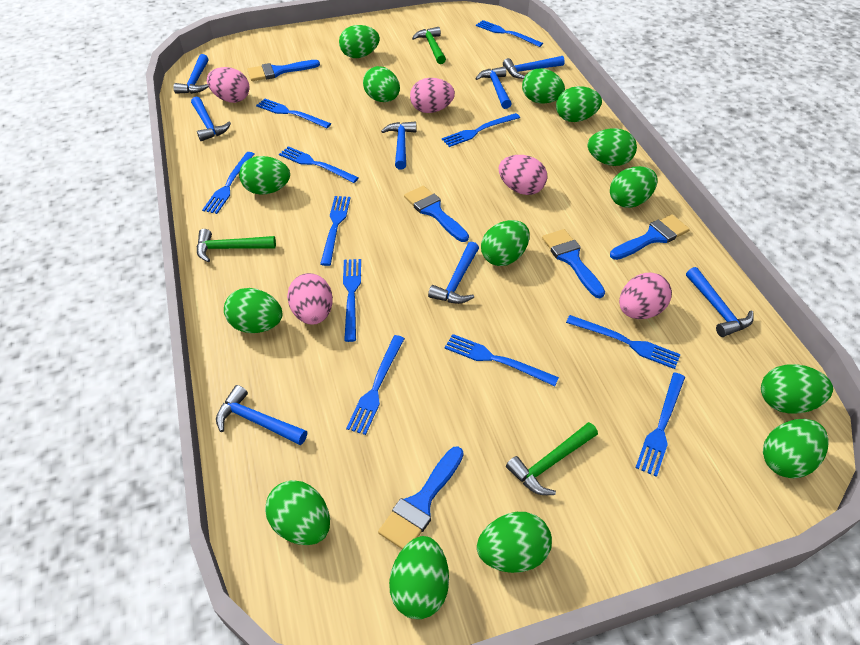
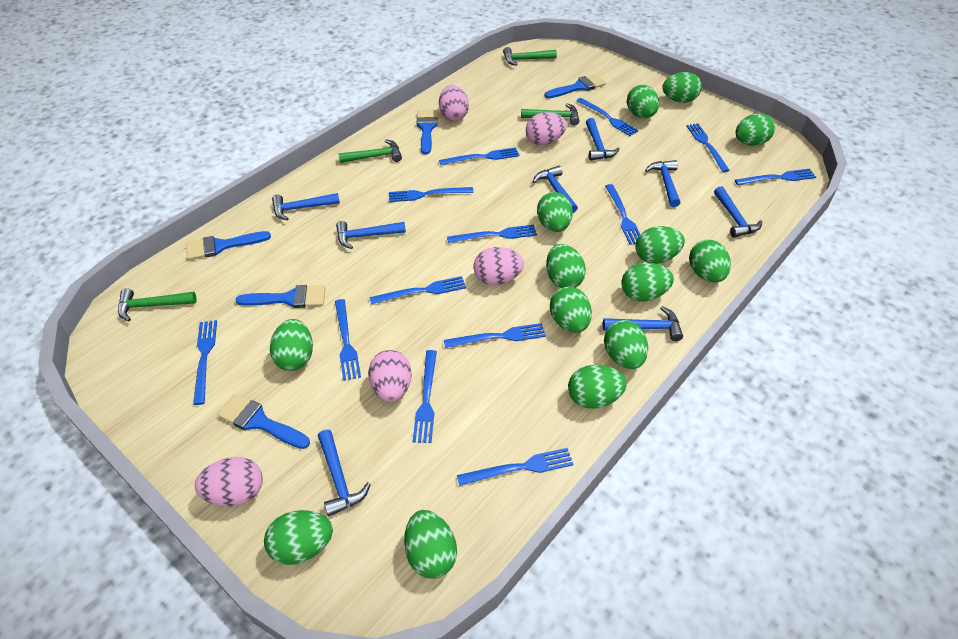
blue fork: 11 -> 13
green hammer: 3 -> 4

